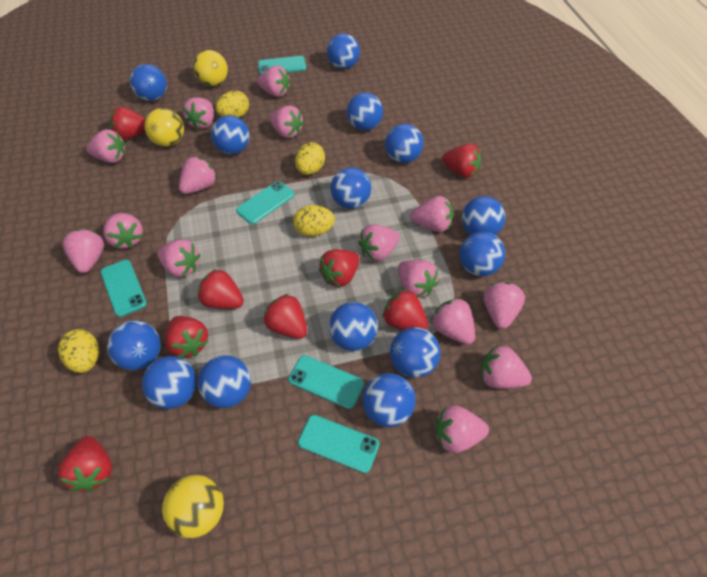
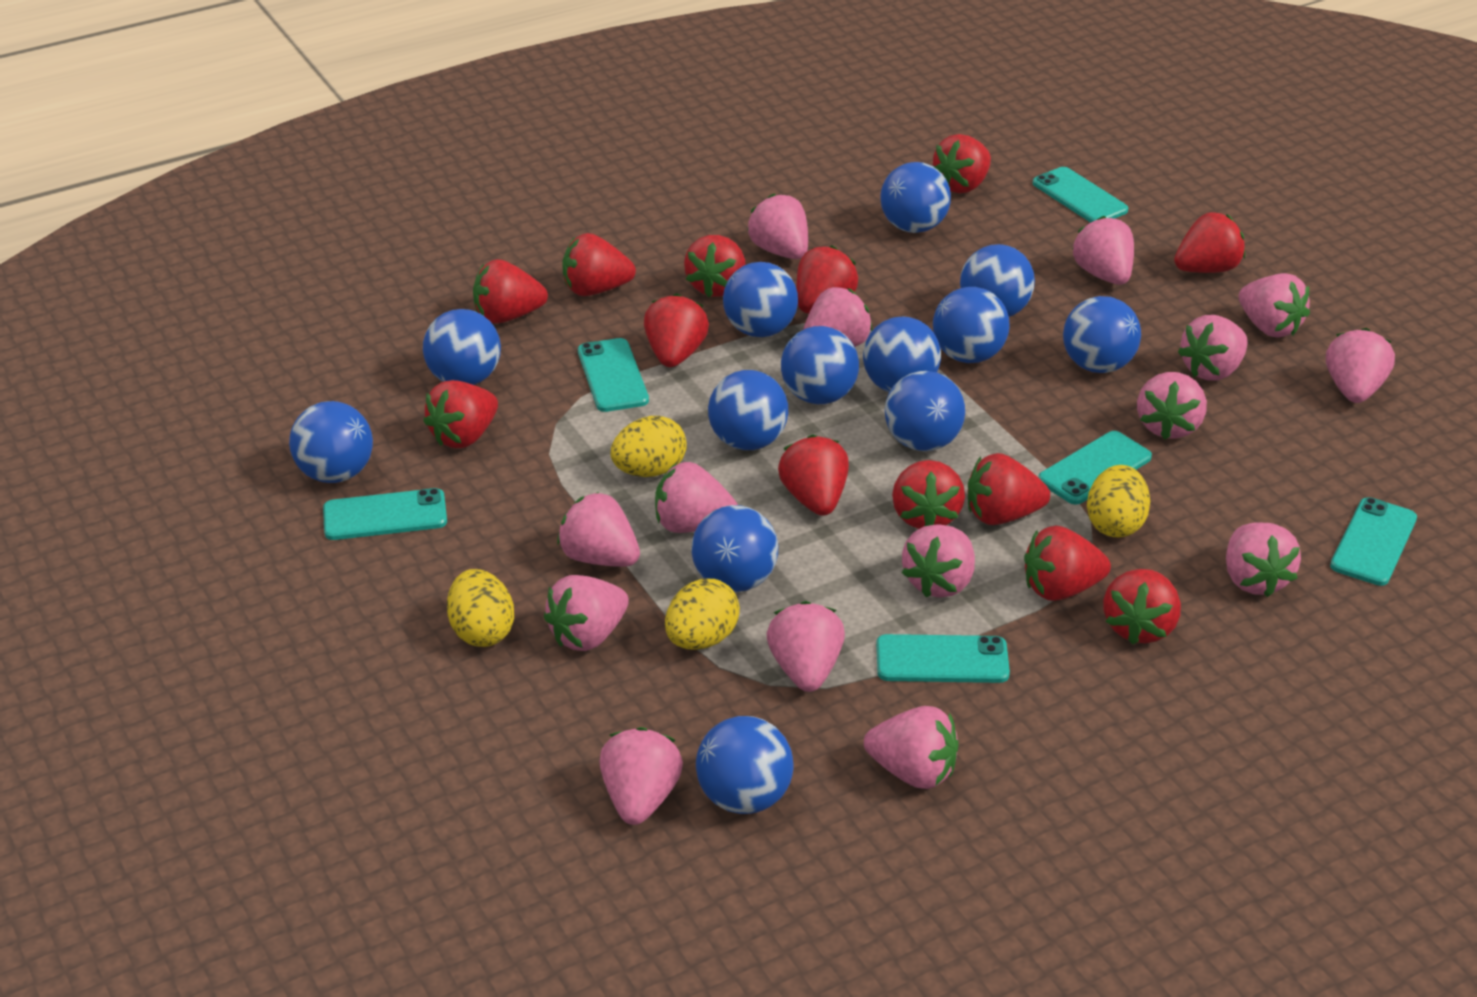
blue ball: 14 -> 13
red strawberry: 8 -> 13
turquoise phone: 5 -> 6
yellow ball: 3 -> 0

